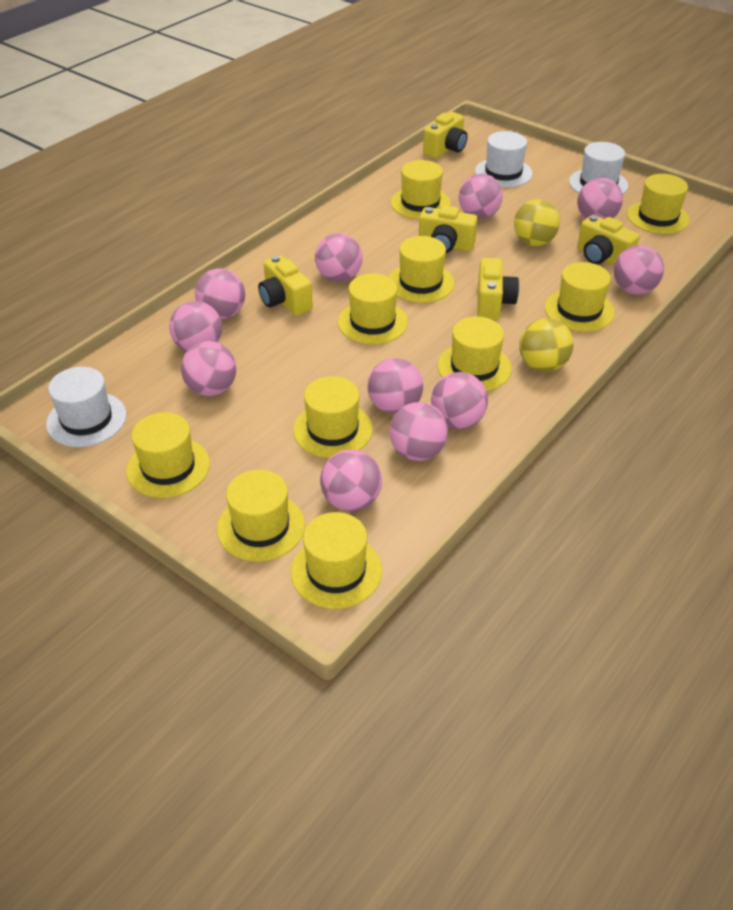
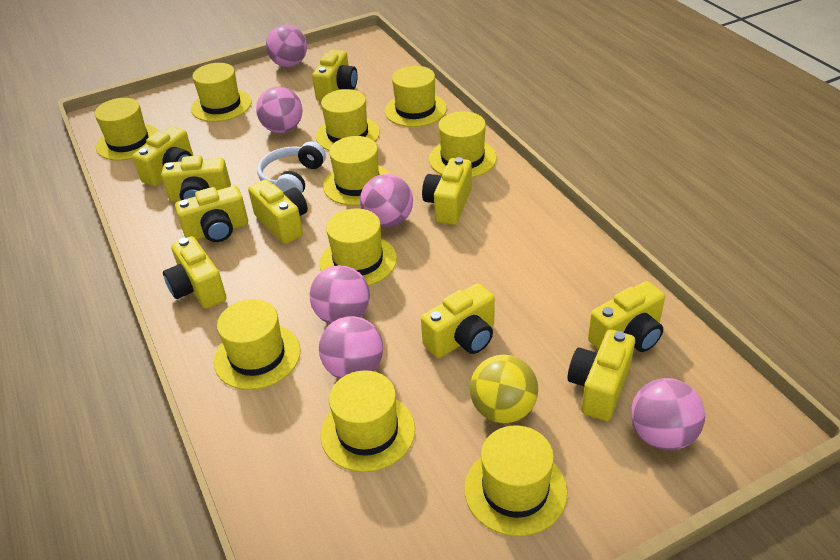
pink ball: 11 -> 6
white hat: 3 -> 0
white headphones: 0 -> 1
yellow ball: 2 -> 1
yellow camera: 5 -> 10

